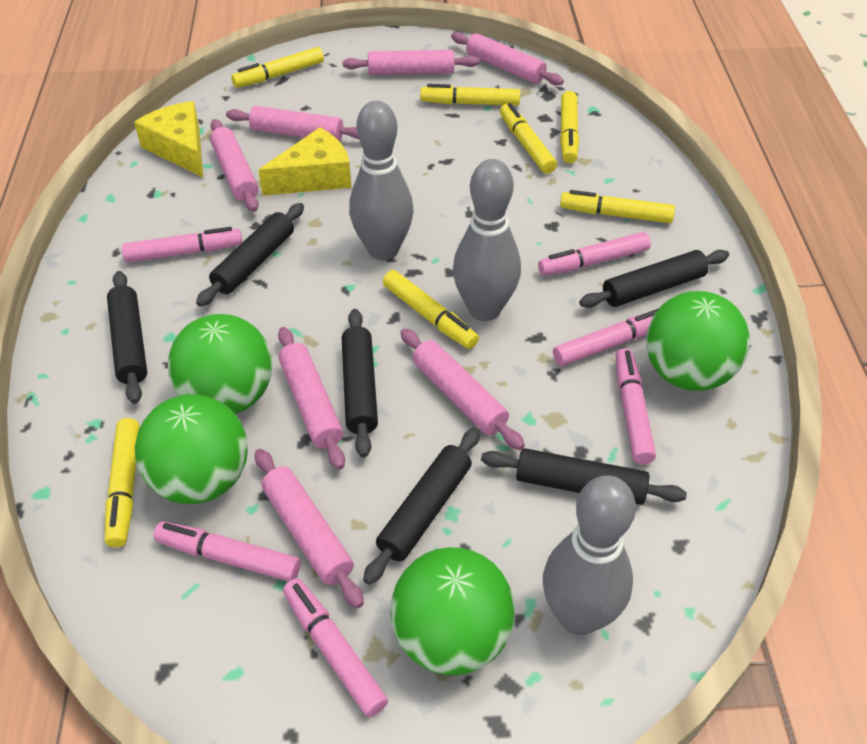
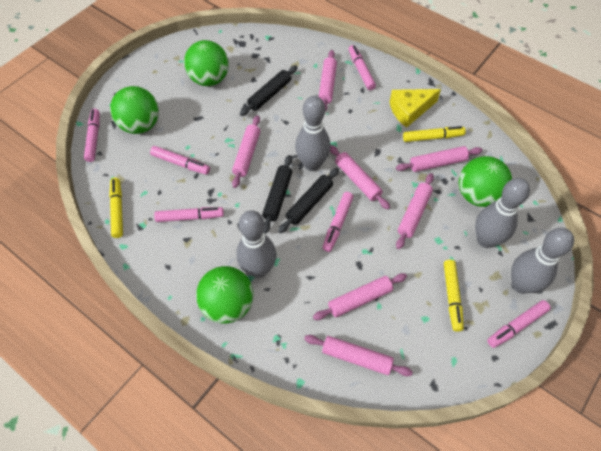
black rolling pin: 6 -> 3
grey bowling pin: 3 -> 4
yellow cheese: 2 -> 1
yellow marker: 7 -> 3

